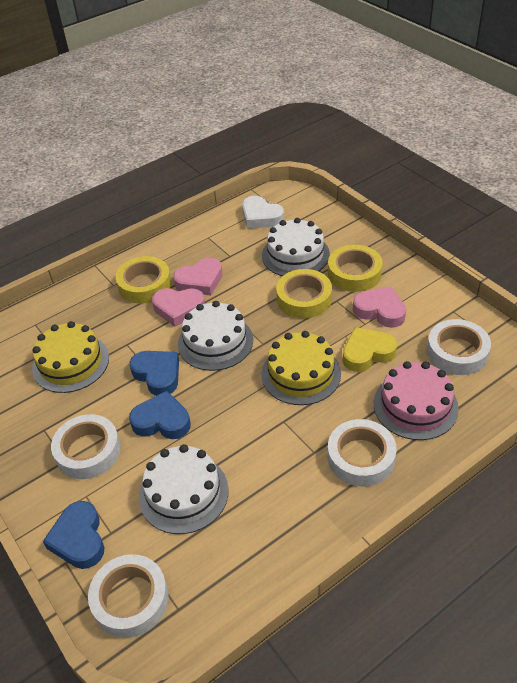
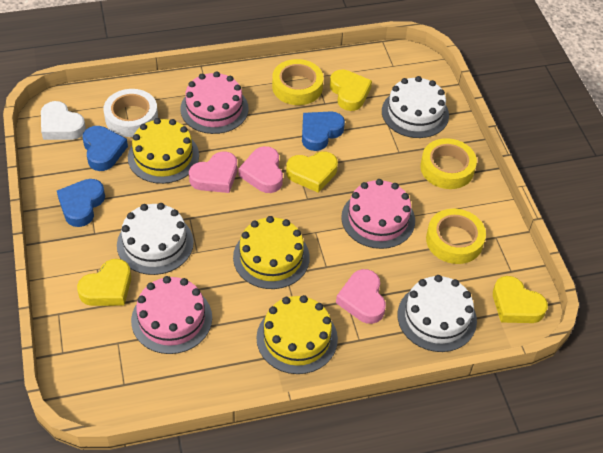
pink cake: 1 -> 3
white tape: 4 -> 1
yellow cake: 2 -> 3
yellow heart: 1 -> 4

